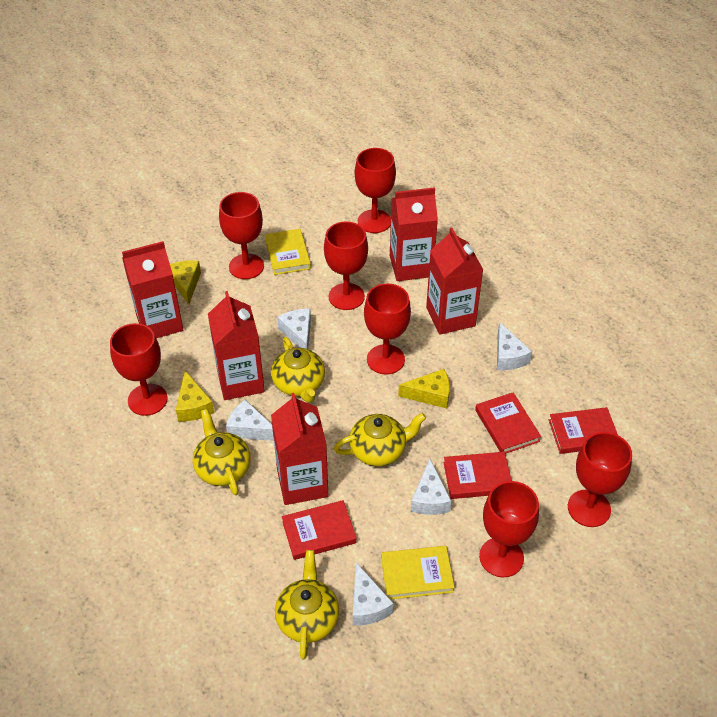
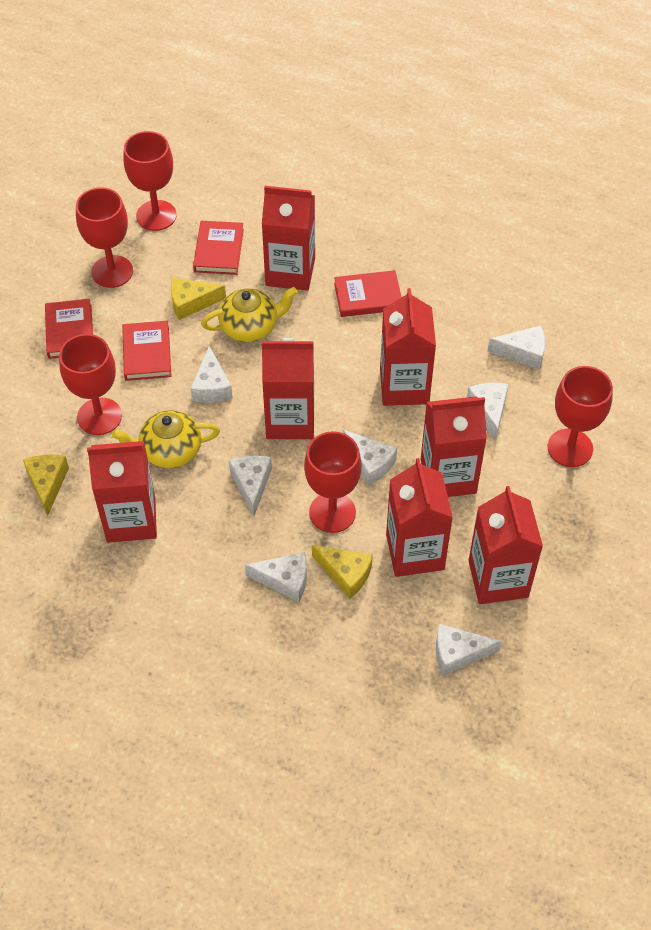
red carton: 5 -> 7
red goblet: 7 -> 5
white cheese: 5 -> 7
yellow book: 2 -> 0
yellow teapot: 4 -> 2

